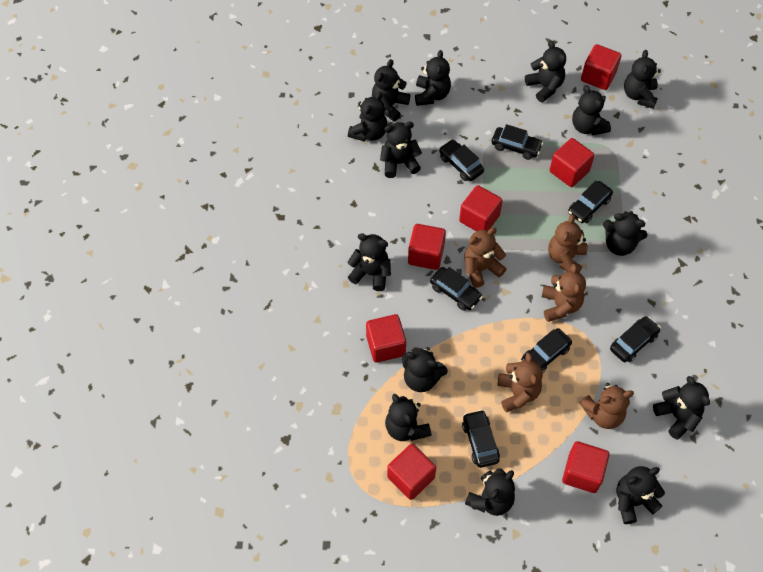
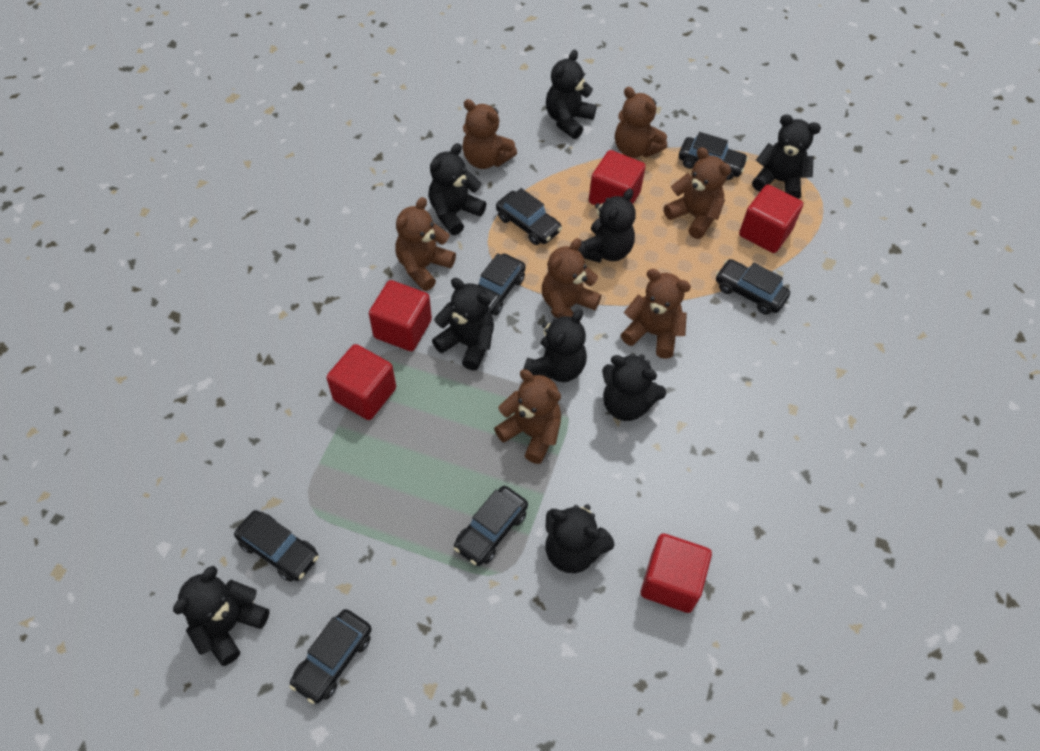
black teddy bear: 14 -> 9
brown teddy bear: 5 -> 7
red cube: 7 -> 5

